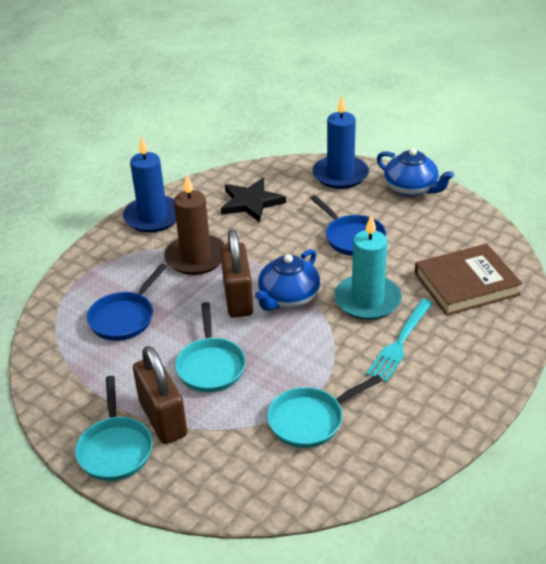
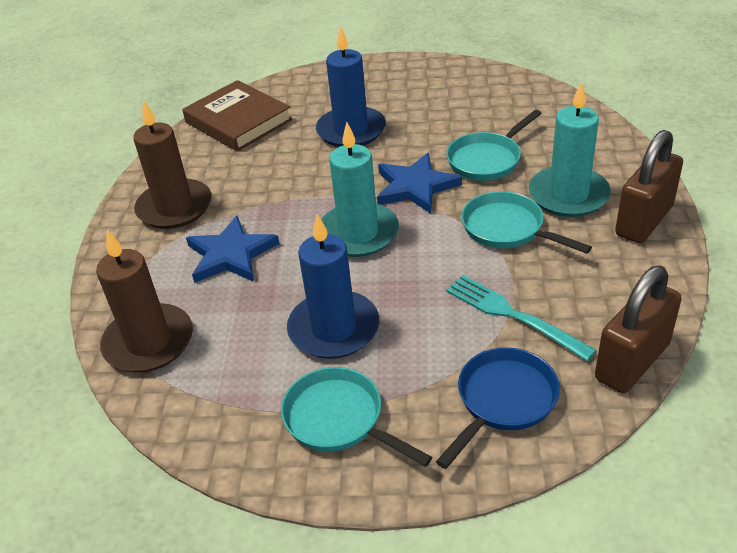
black star: 1 -> 0
blue pan: 2 -> 1
blue star: 0 -> 2
blue teapot: 2 -> 0
brown candle: 1 -> 2
turquoise candle: 1 -> 2

